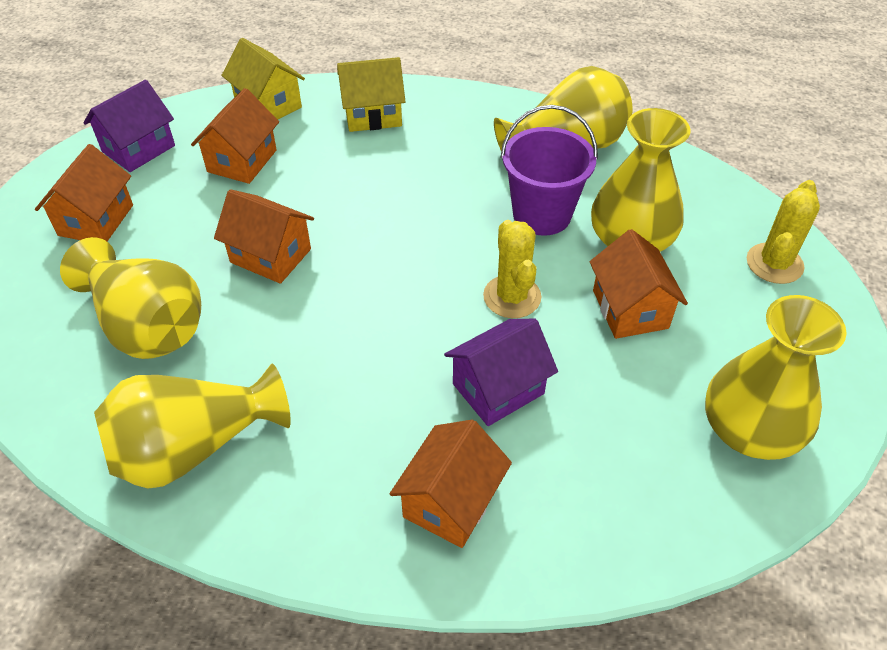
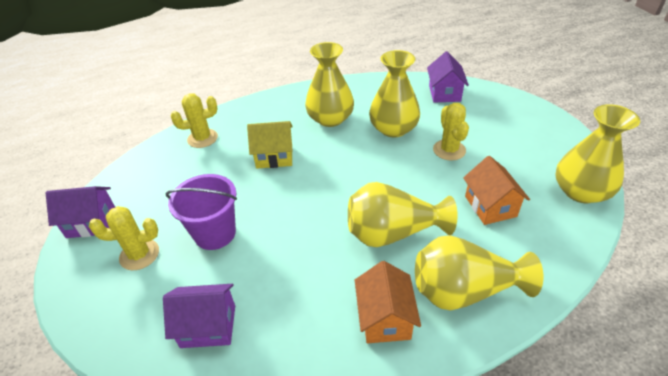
orange house: 5 -> 2
purple house: 2 -> 3
yellow cactus: 2 -> 3
yellow house: 2 -> 1

